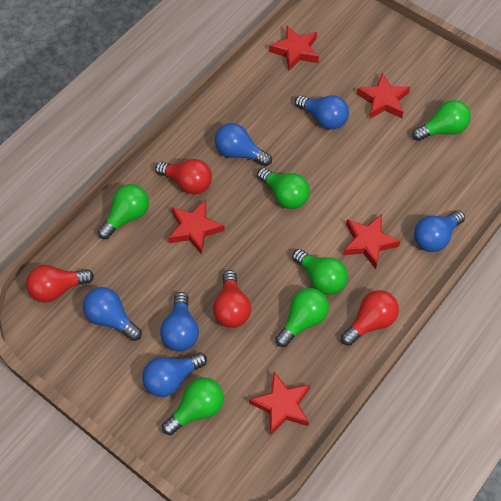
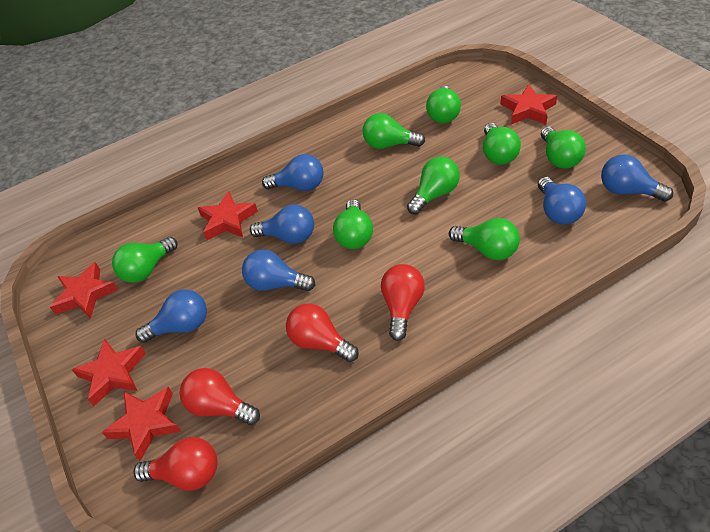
green light bulb: 6 -> 8

